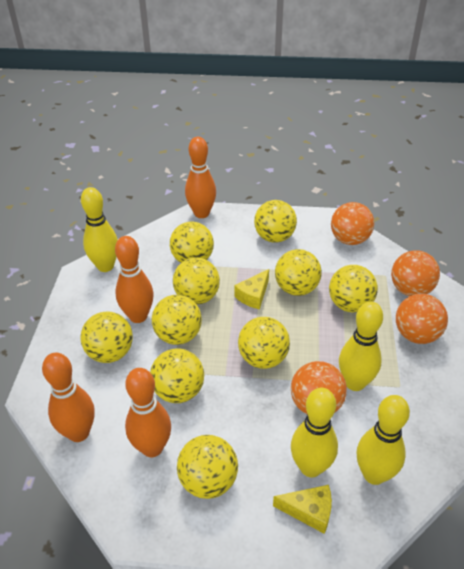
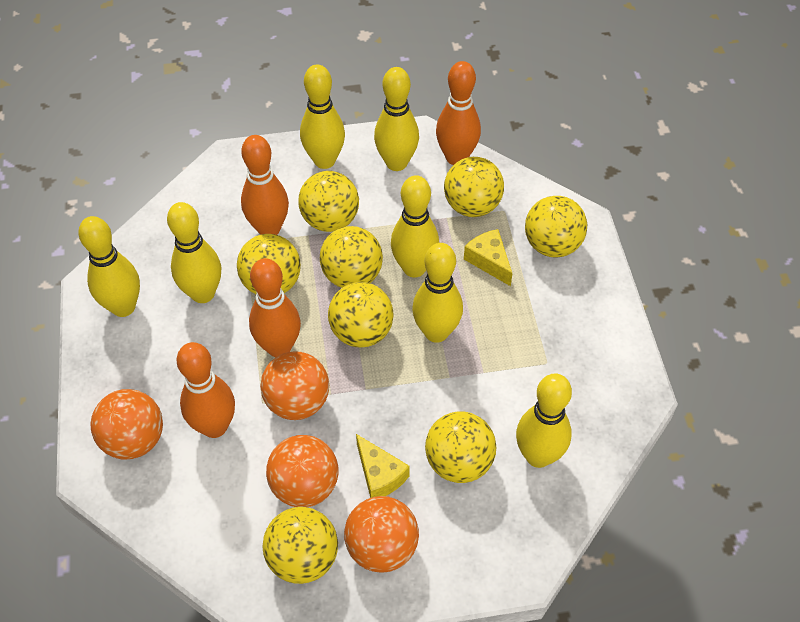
yellow ball: 10 -> 8
yellow bowling pin: 4 -> 7

